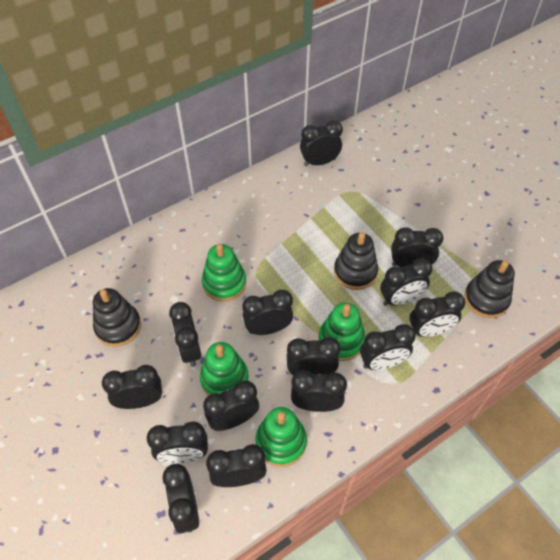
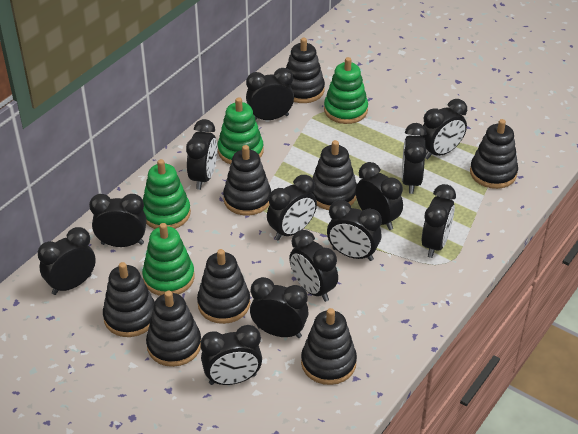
black clock: 14 -> 13
black stacking toy: 3 -> 8

